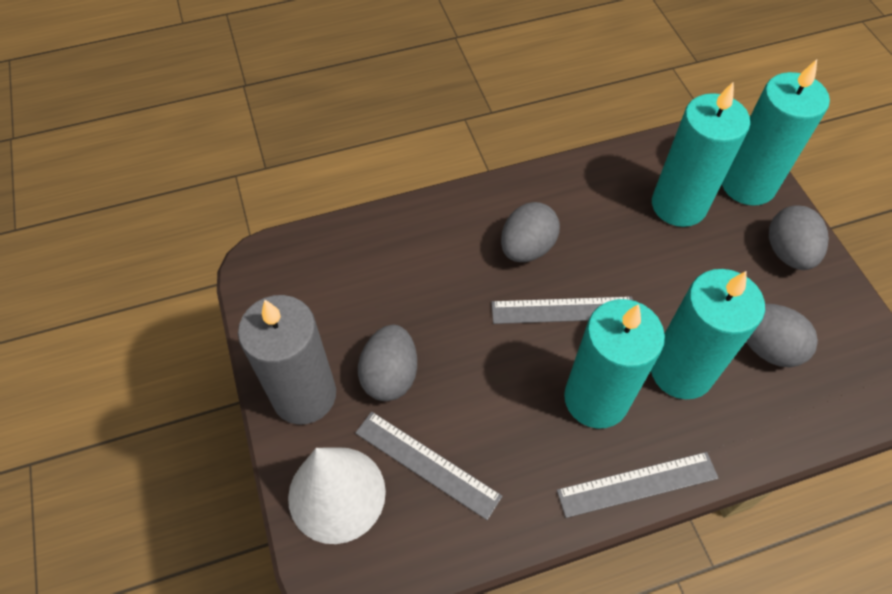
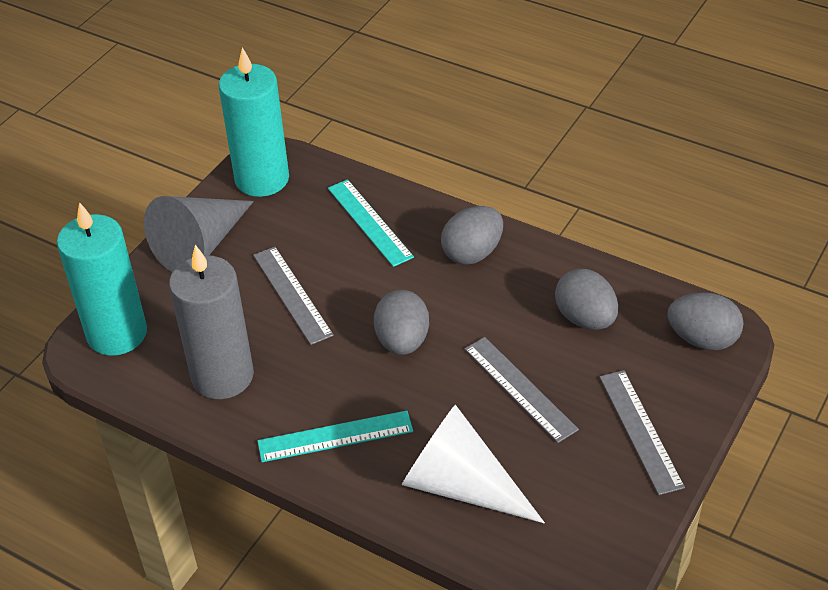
grey cone: 0 -> 1
turquoise candle: 4 -> 2
turquoise ruler: 0 -> 2

